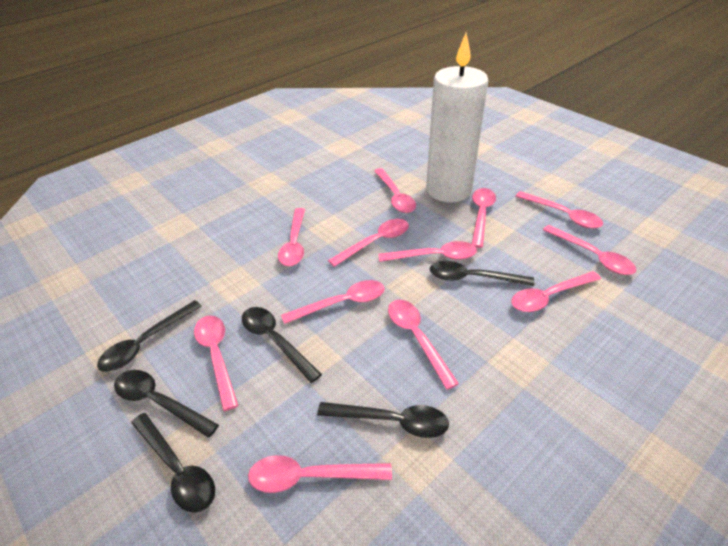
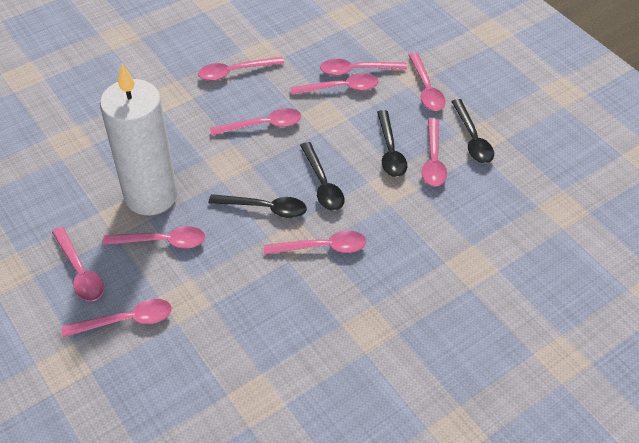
black spoon: 6 -> 4
pink spoon: 12 -> 10

